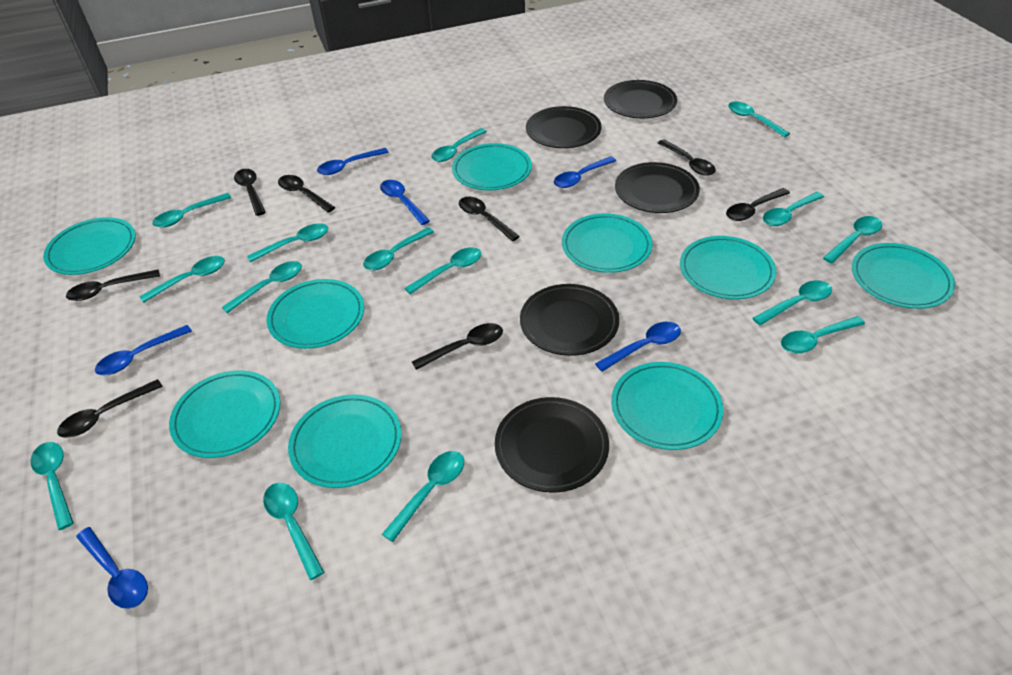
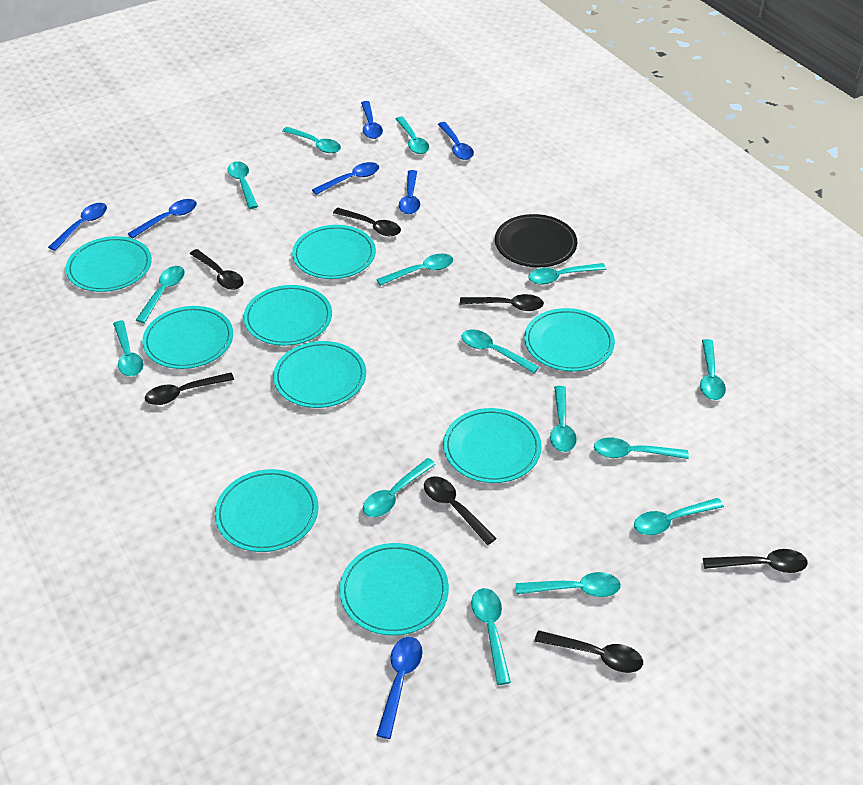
black plate: 5 -> 1
black spoon: 8 -> 7
blue spoon: 6 -> 7

